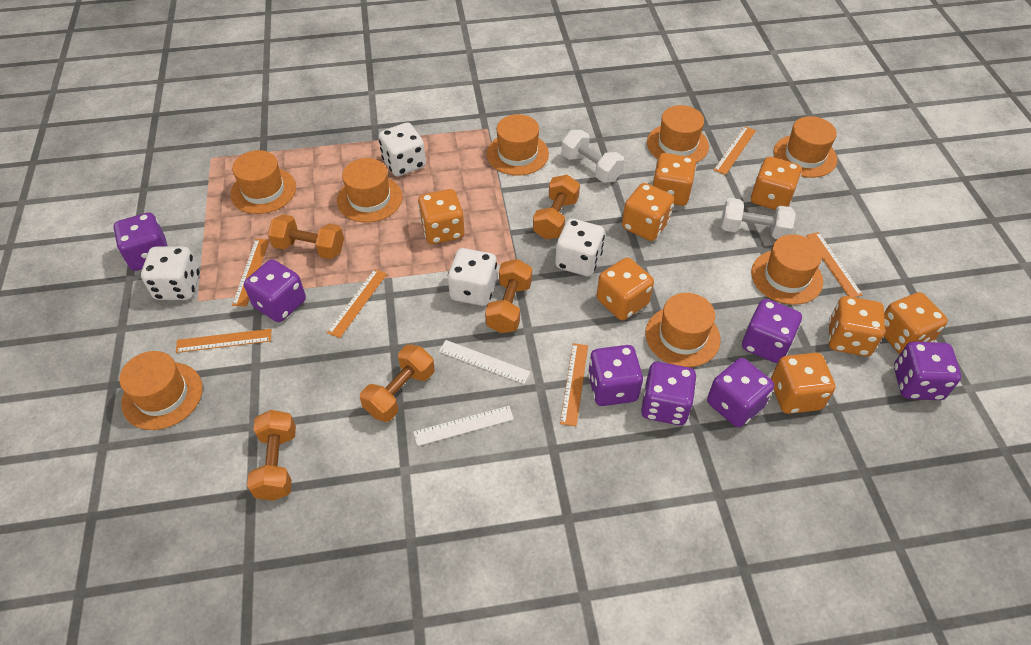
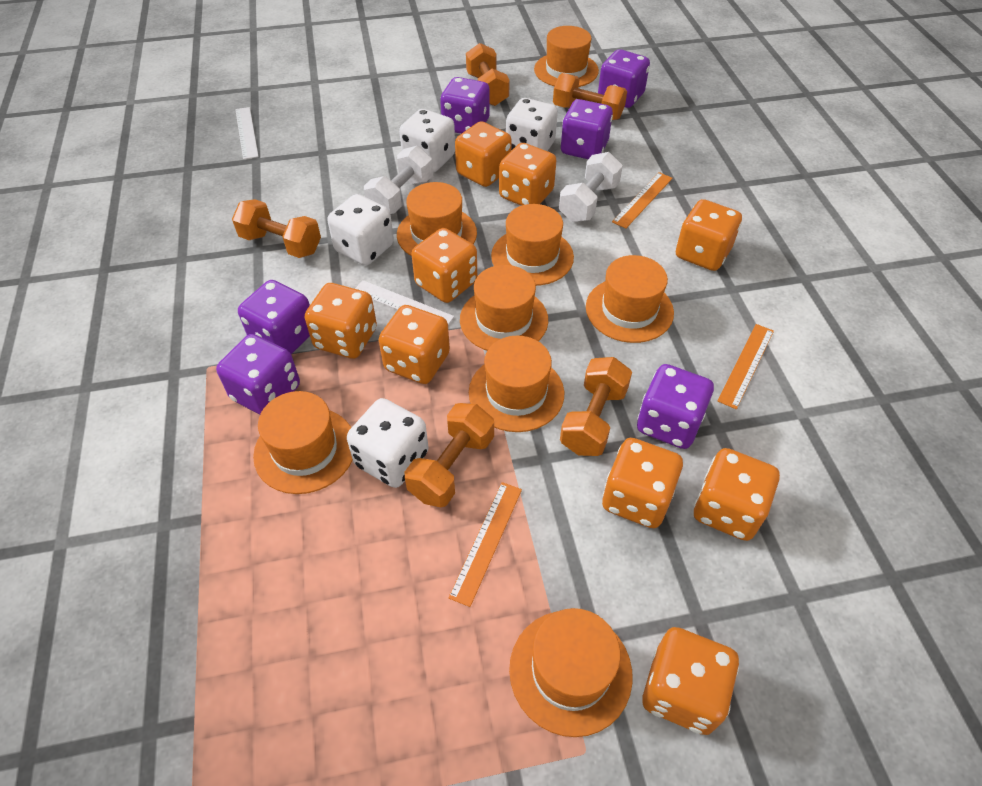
orange dice: 8 -> 9
orange ruler: 6 -> 3
purple dice: 7 -> 6

